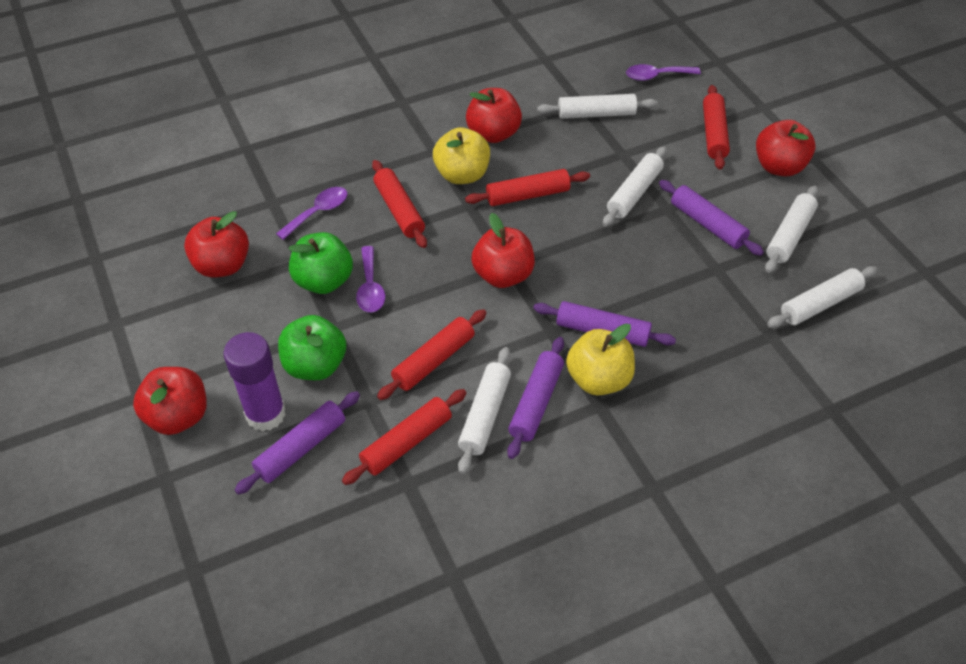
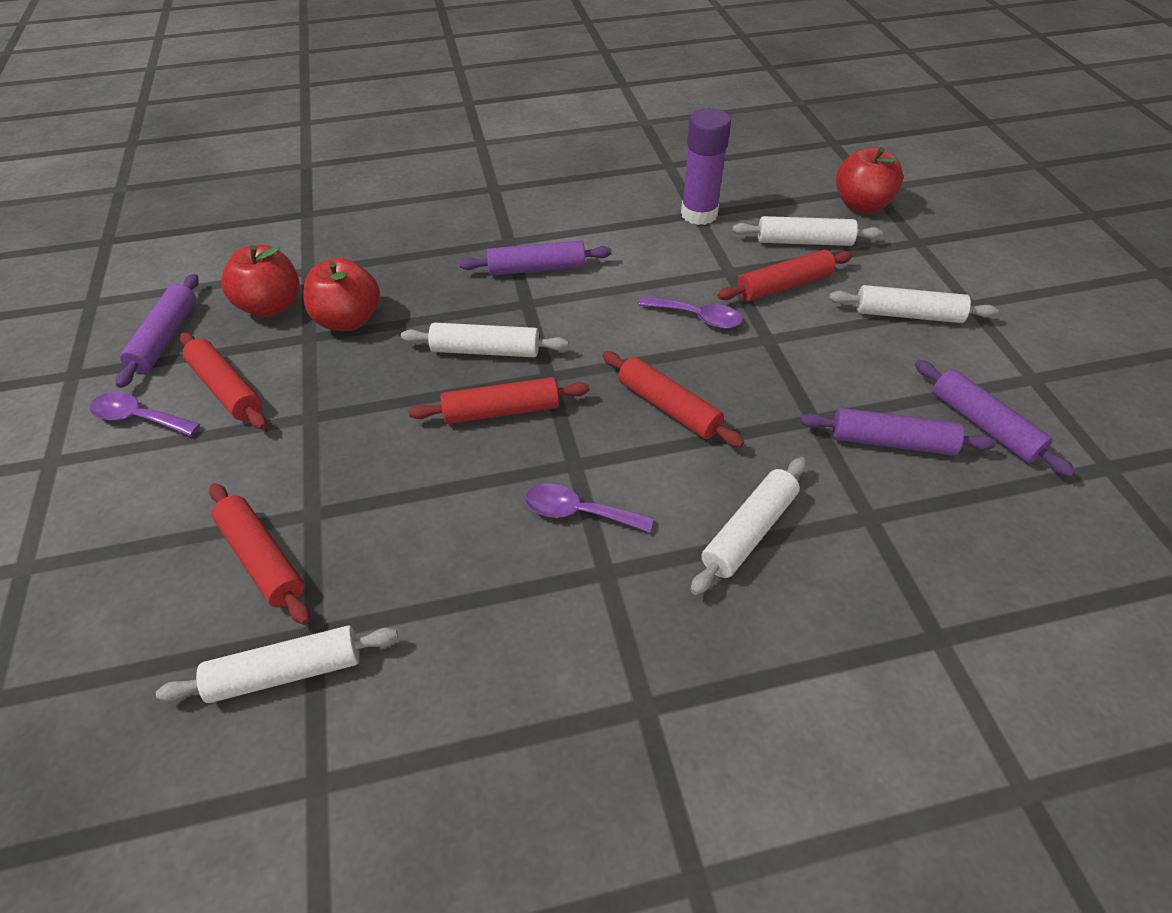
green apple: 2 -> 0
red apple: 5 -> 3
yellow apple: 2 -> 0

